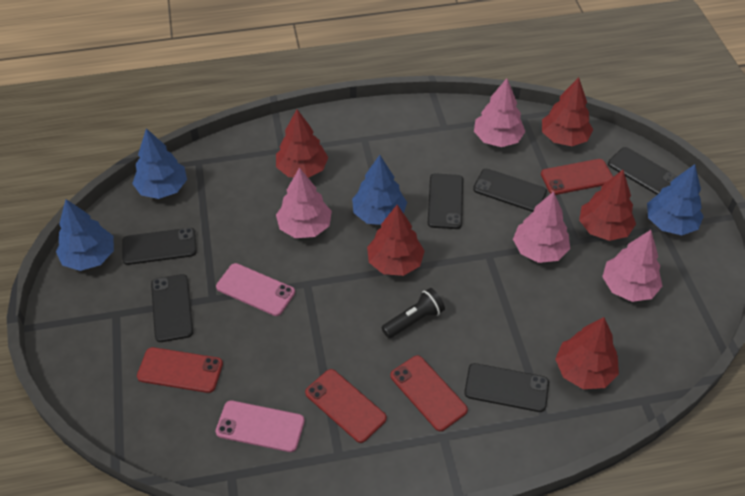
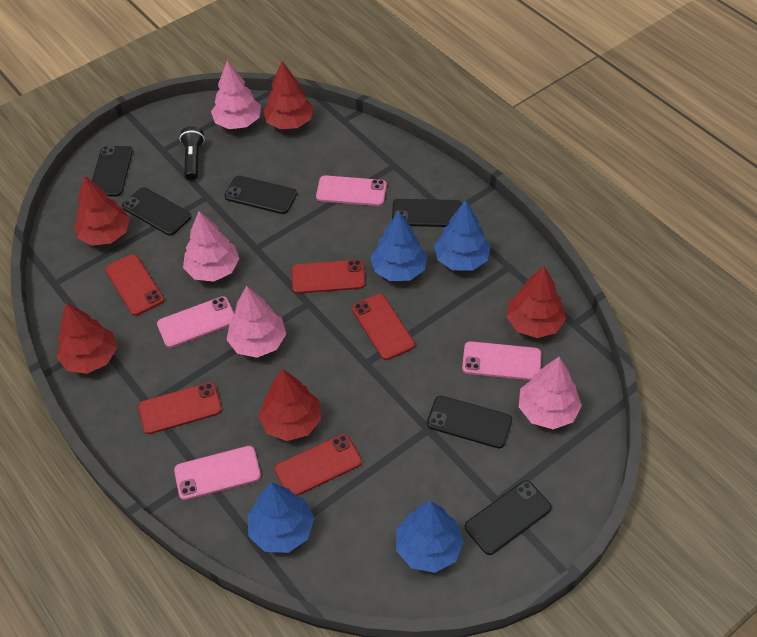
pink phone: 2 -> 4
red phone: 4 -> 5

